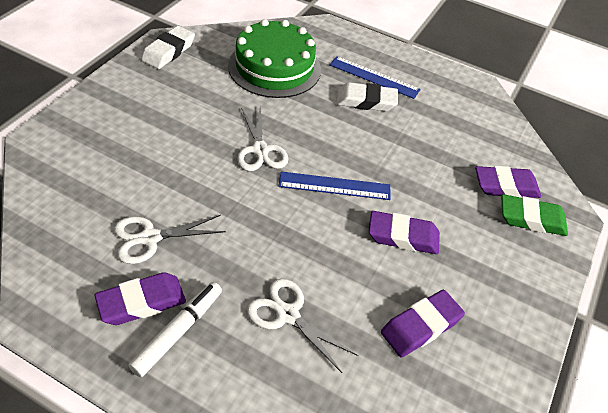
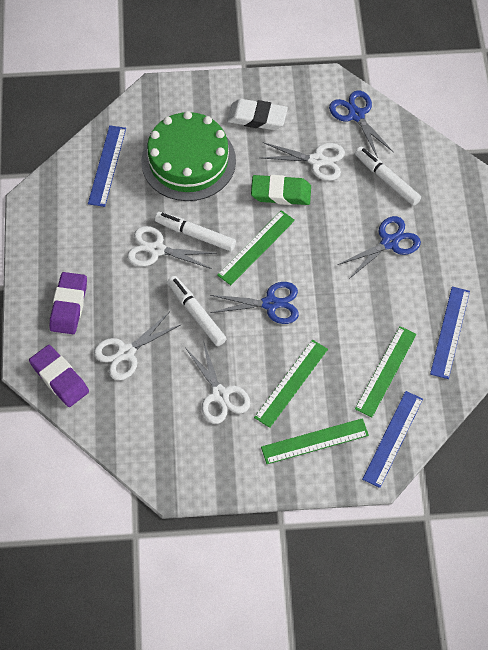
blue ruler: 2 -> 3
blue scissors: 0 -> 3
green ruler: 0 -> 4
purple eraser: 4 -> 2
white eraser: 2 -> 1
white marker: 1 -> 3
white scissors: 3 -> 4

